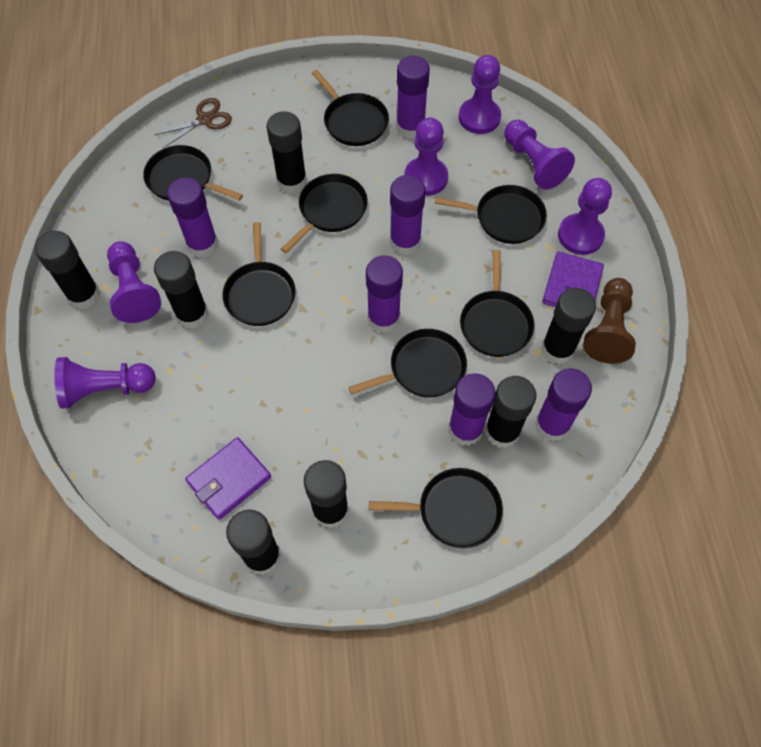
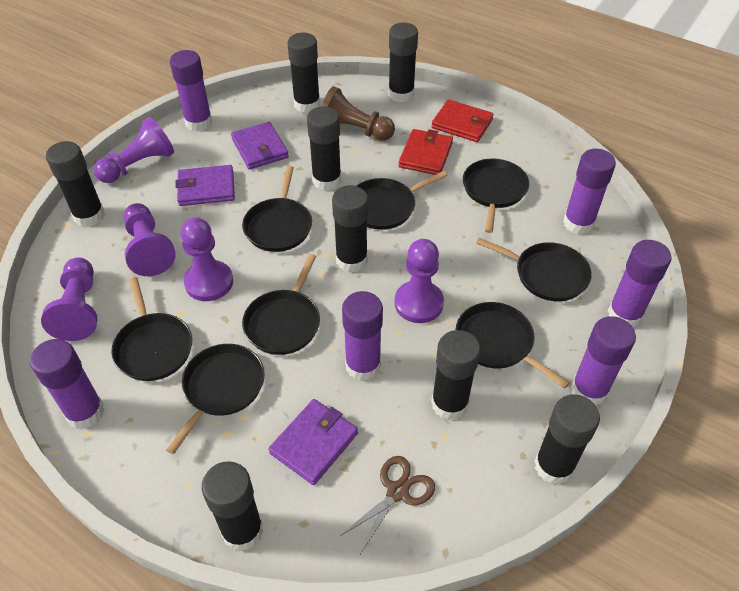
black glue stick: 7 -> 8
purple pawn: 6 -> 5
purple wallet: 2 -> 3
red wallet: 0 -> 2

